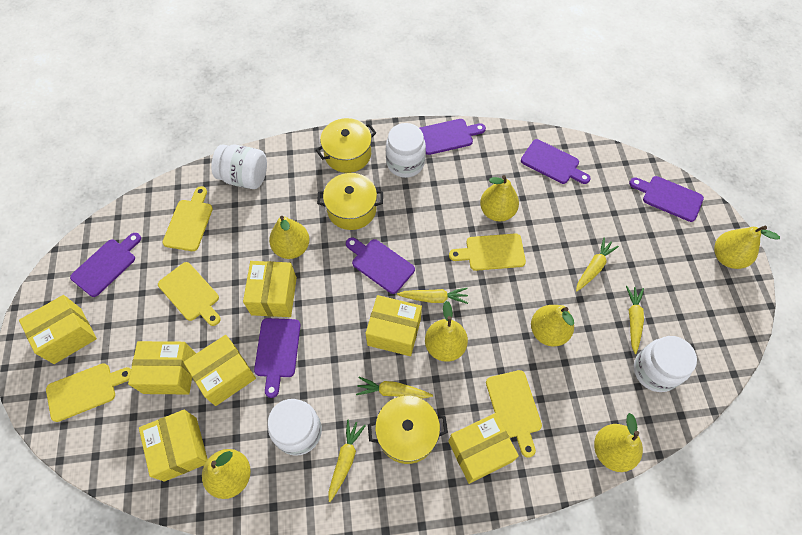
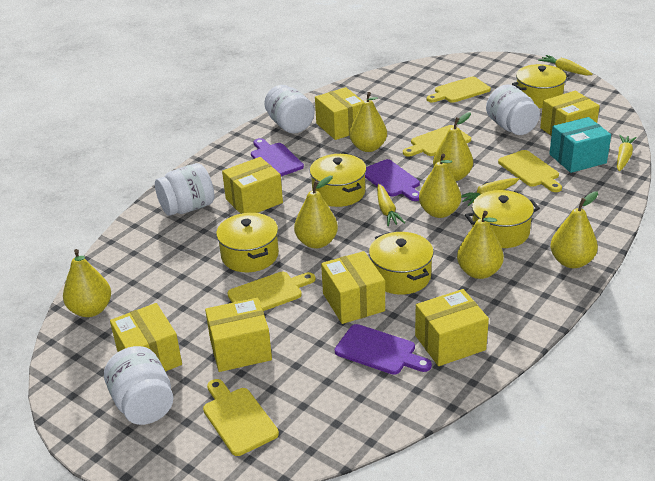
purple cutting board: 6 -> 3
turquoise box: 0 -> 1
yellow carrot: 5 -> 4
yellow pot: 3 -> 5

